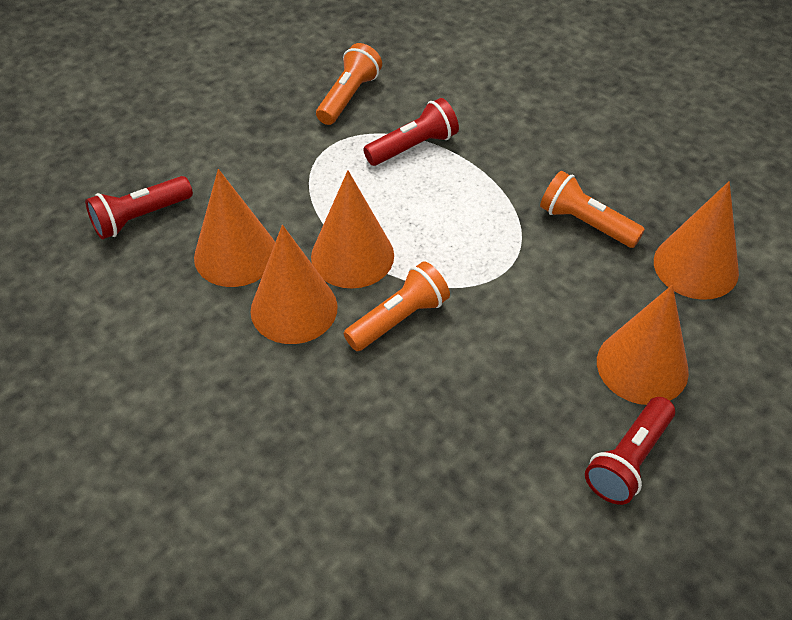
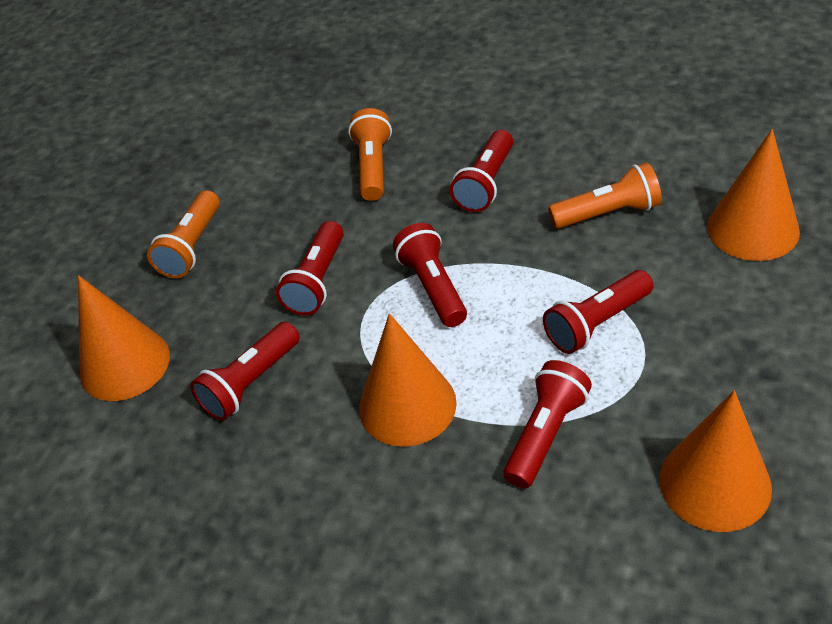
orange cone: 5 -> 4
red flashlight: 3 -> 6

